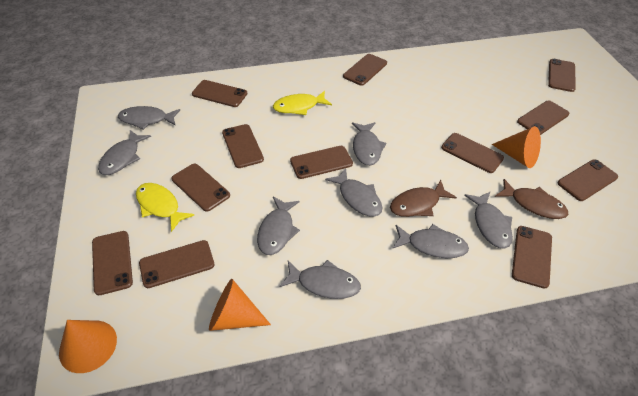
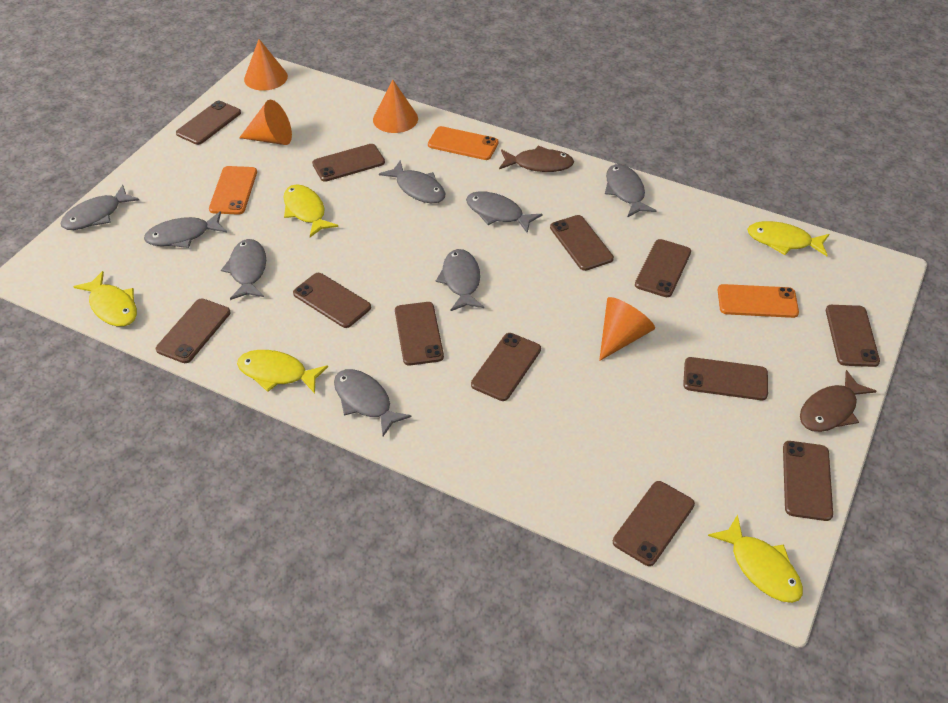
orange cone: 3 -> 4
orange phone: 0 -> 3
yellow fish: 2 -> 5

